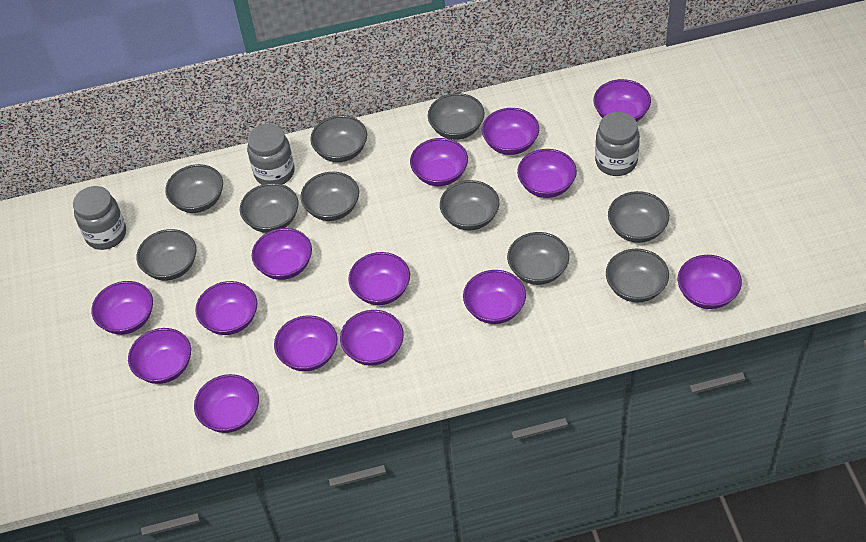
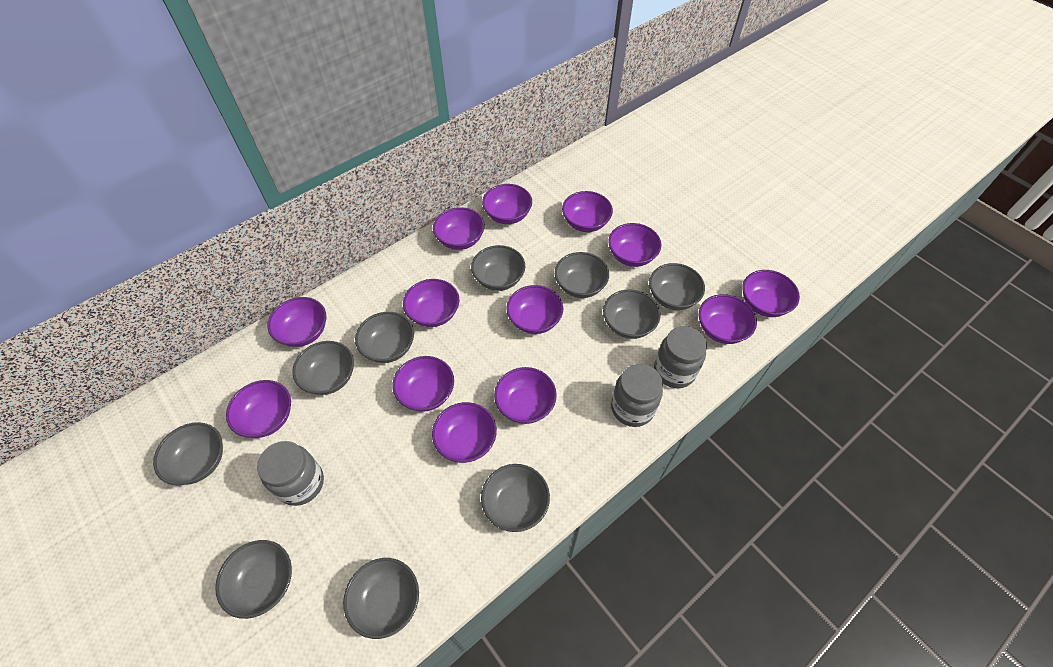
purple bowl: 14 -> 13

